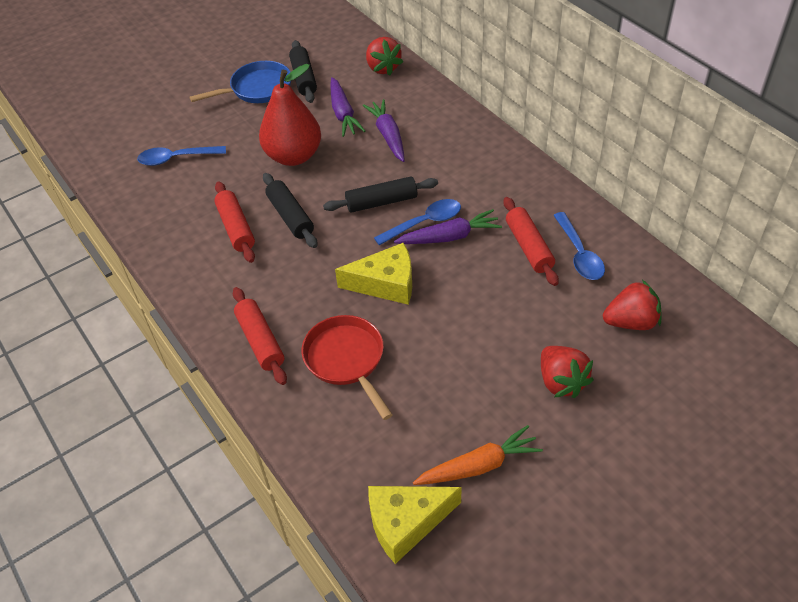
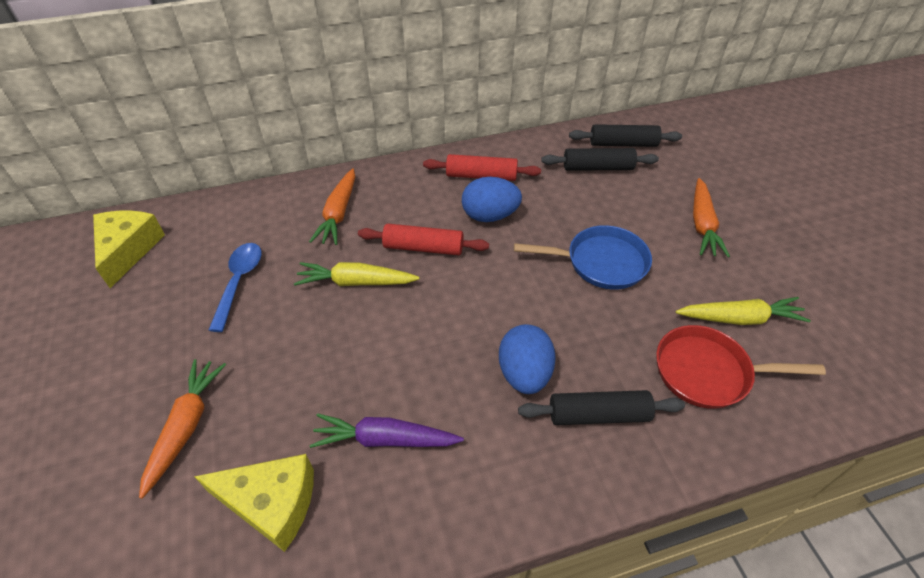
blue egg: 0 -> 2
blue spoon: 3 -> 1
orange carrot: 1 -> 3
purple carrot: 3 -> 1
red pear: 1 -> 0
red rolling pin: 3 -> 2
red strawberry: 3 -> 0
yellow carrot: 0 -> 2

